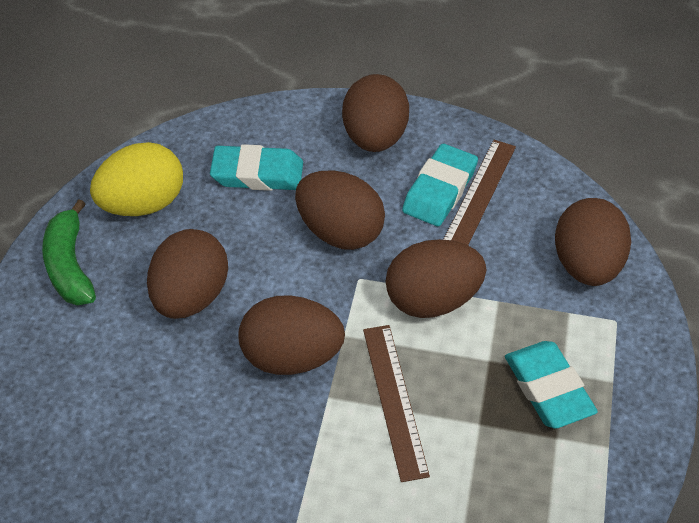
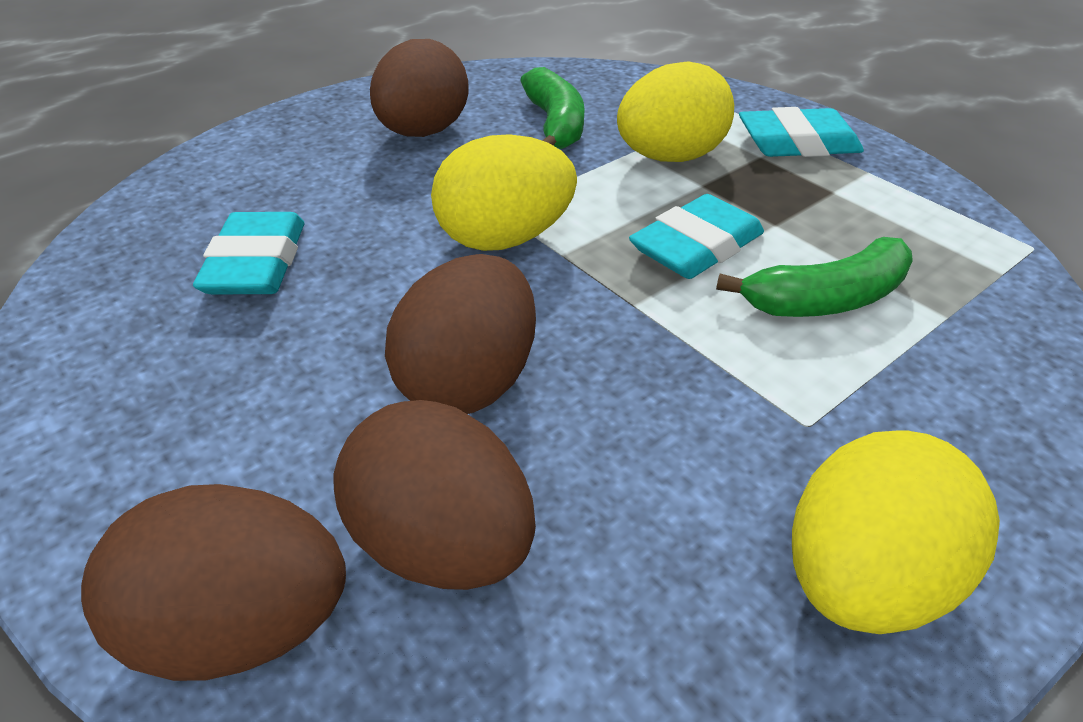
brown egg: 6 -> 4
brown ruler: 2 -> 0
green banana: 1 -> 2
yellow egg: 1 -> 3

